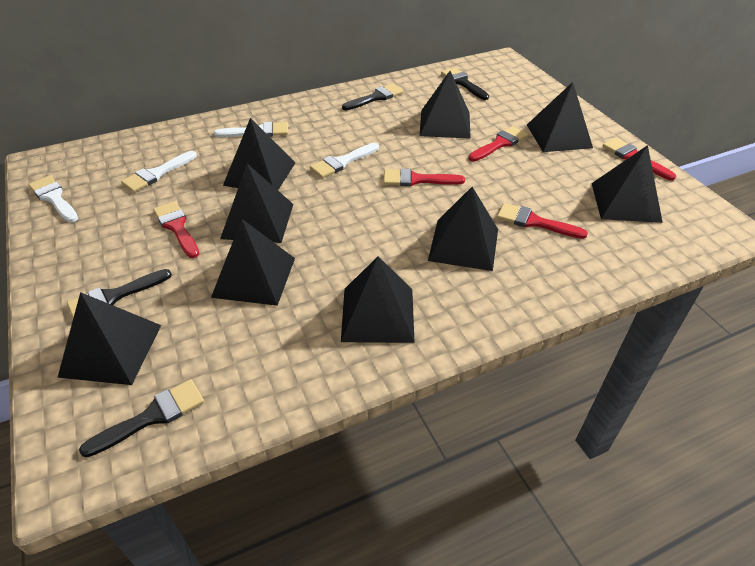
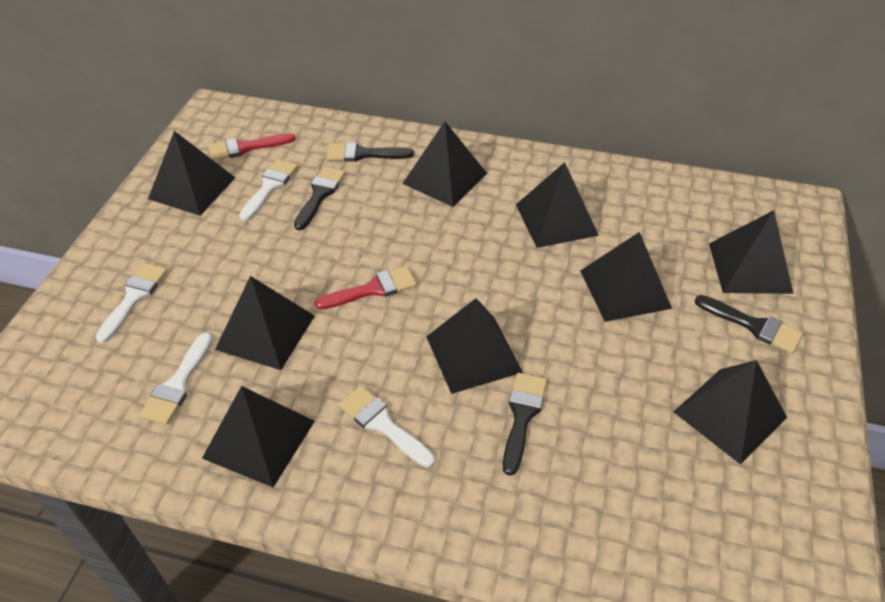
red brush: 5 -> 2

